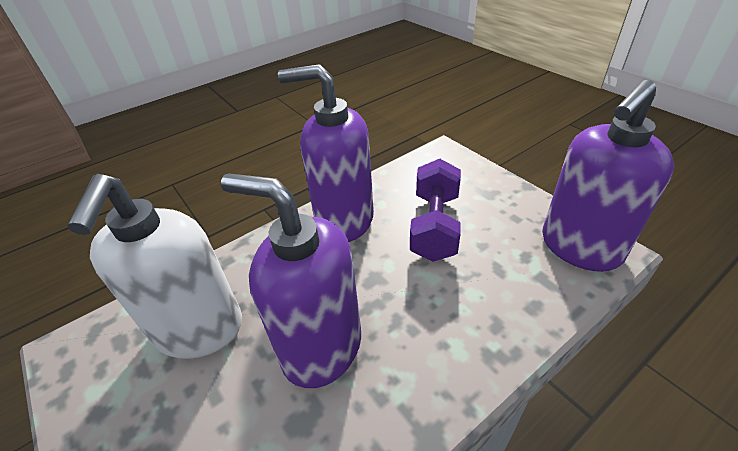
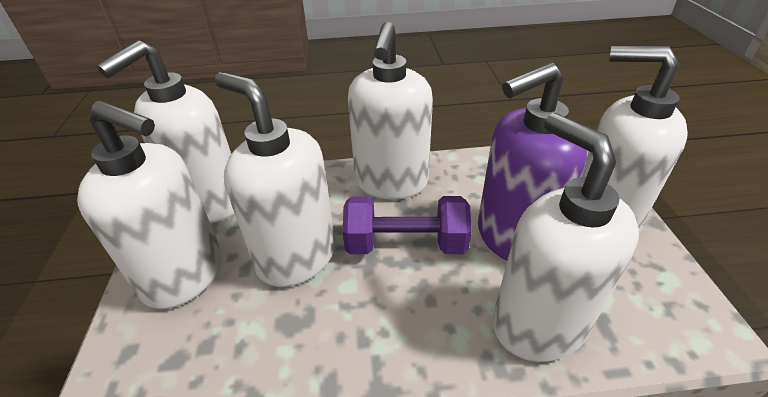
purple soap dispenser: 3 -> 1
white soap dispenser: 1 -> 6

